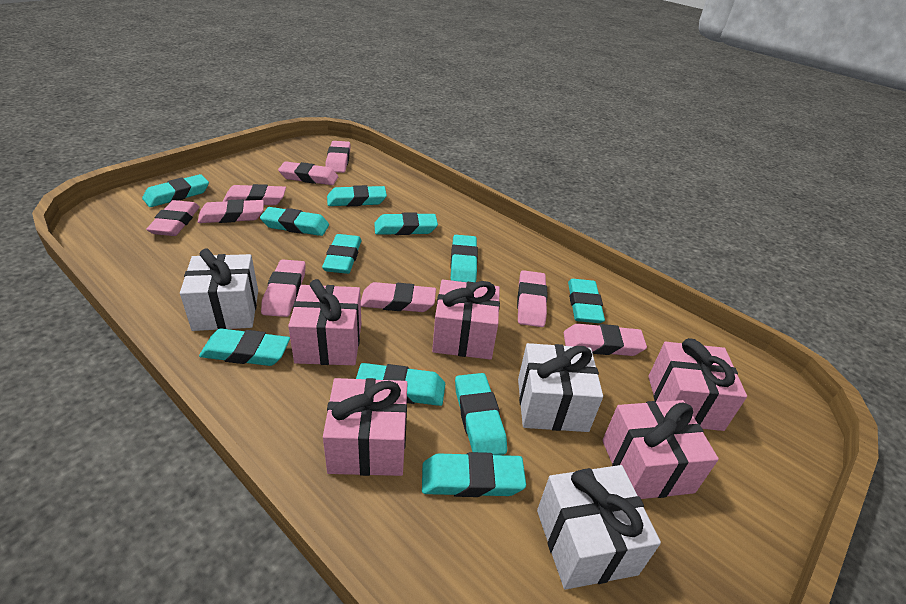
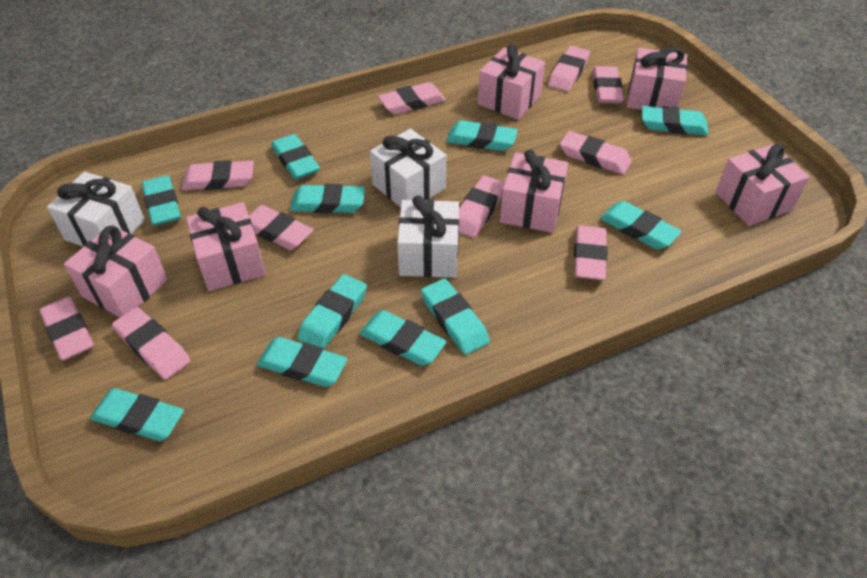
pink eraser: 9 -> 10
pink gift: 5 -> 6

